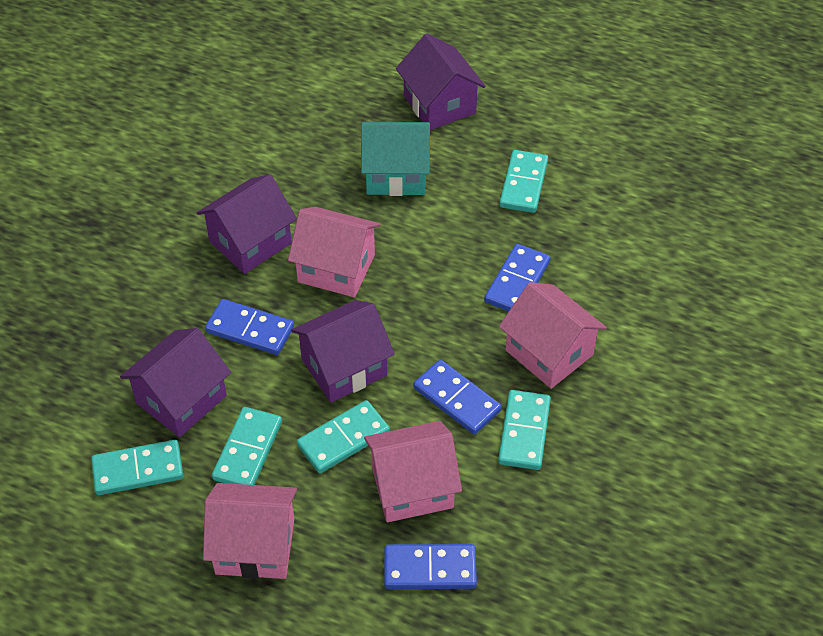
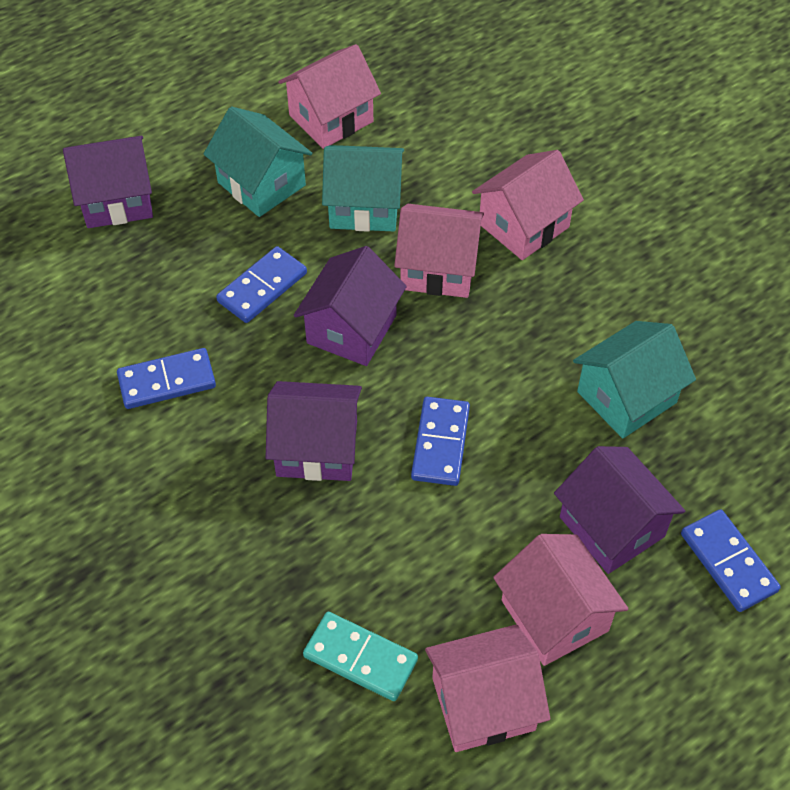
pink house: 4 -> 5
turquoise domino: 5 -> 1
turquoise house: 1 -> 3

